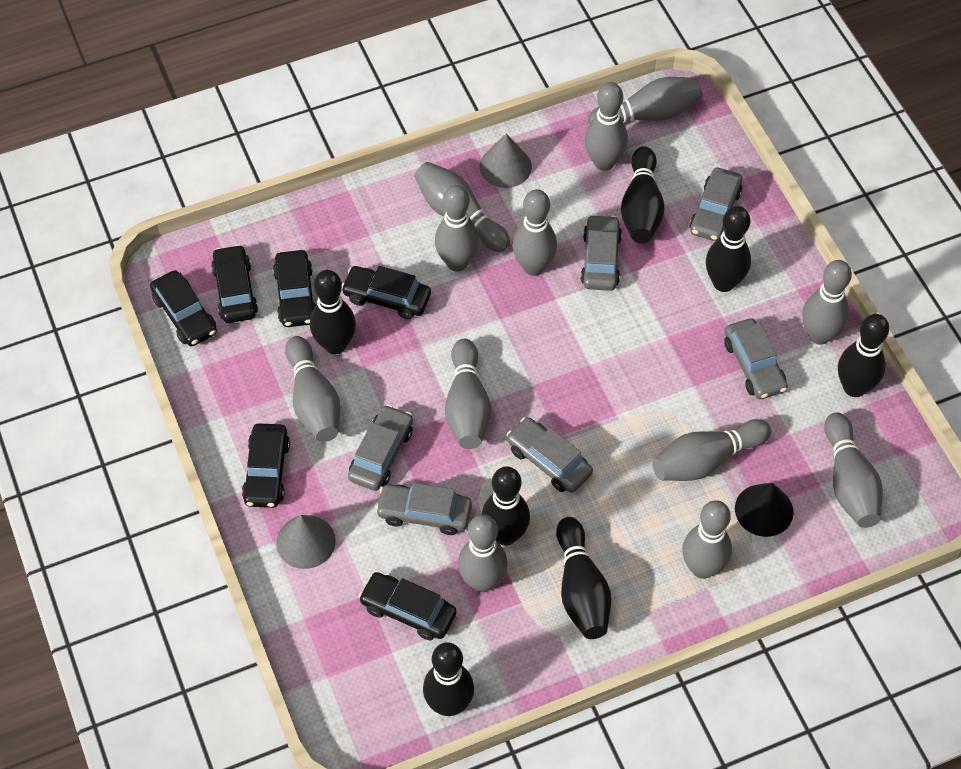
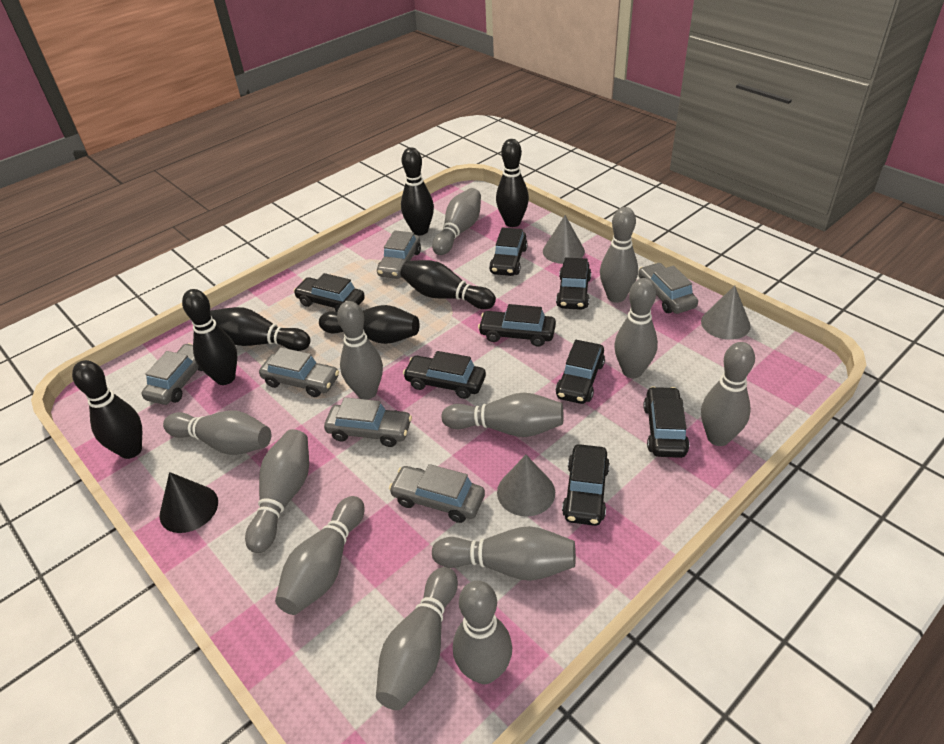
black car: 6 -> 8
grey cone: 2 -> 3

